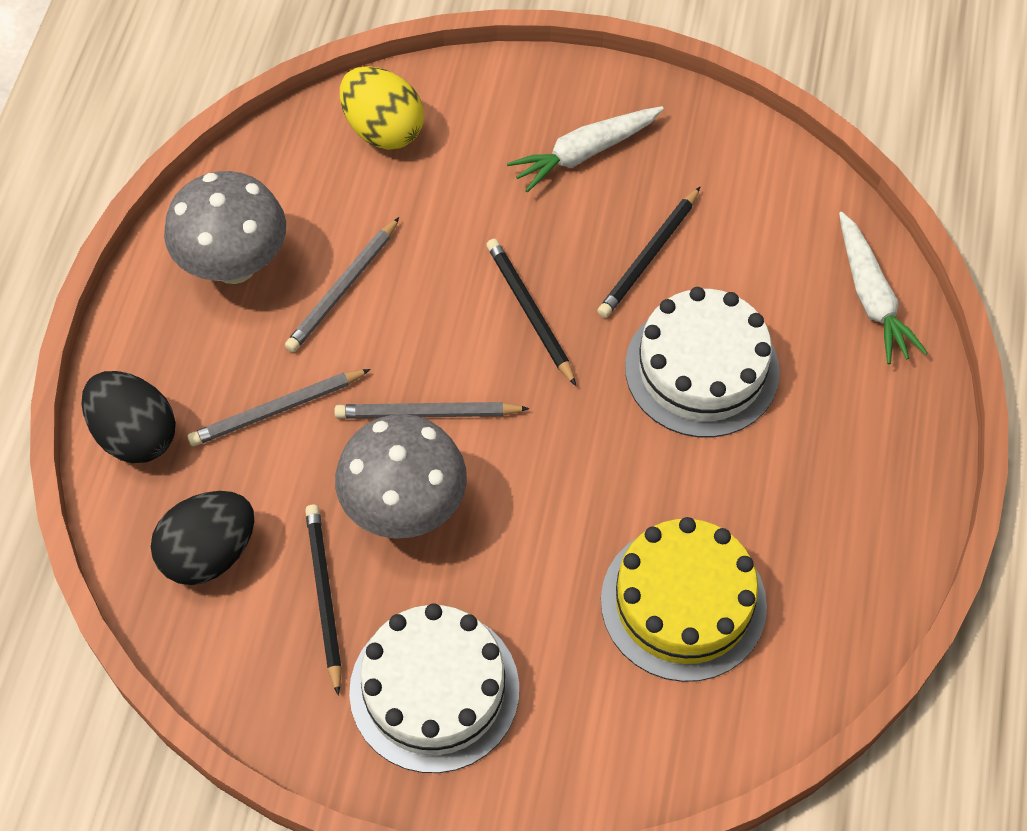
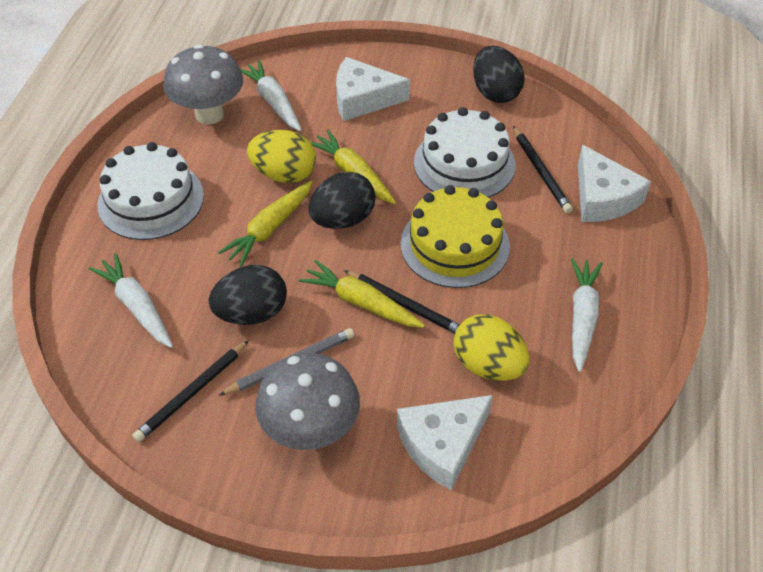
black egg: 2 -> 3
grey pencil: 3 -> 1
white carrot: 2 -> 3
white cheese: 0 -> 3
yellow carrot: 0 -> 3
yellow egg: 1 -> 2

